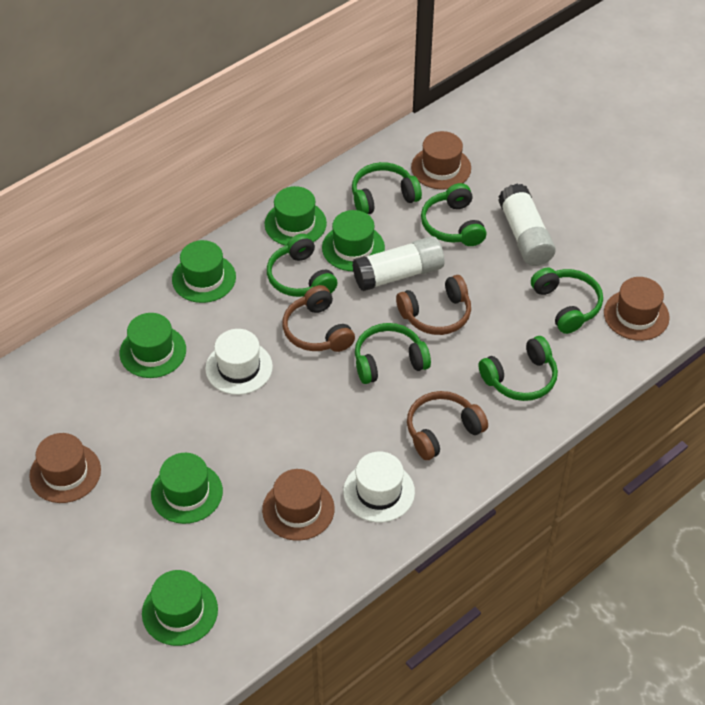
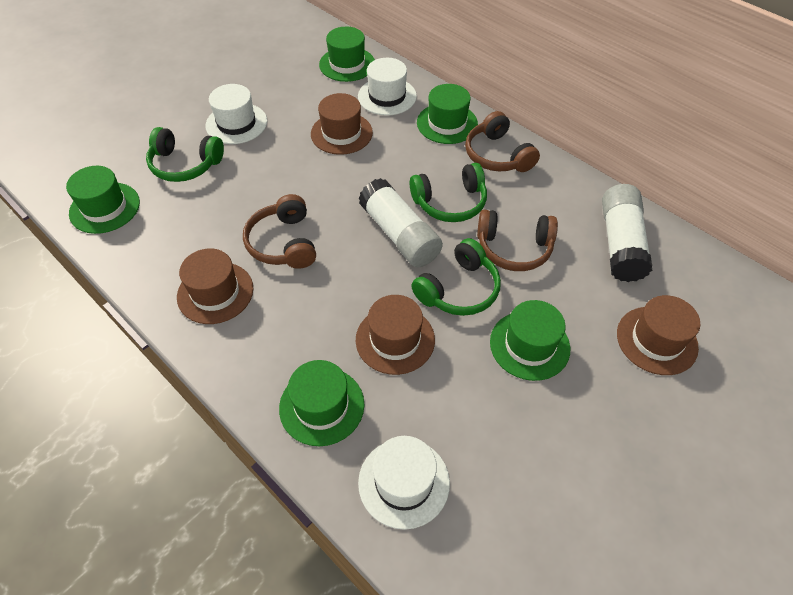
green hat: 6 -> 5
green headphones: 6 -> 3
white hat: 2 -> 3

